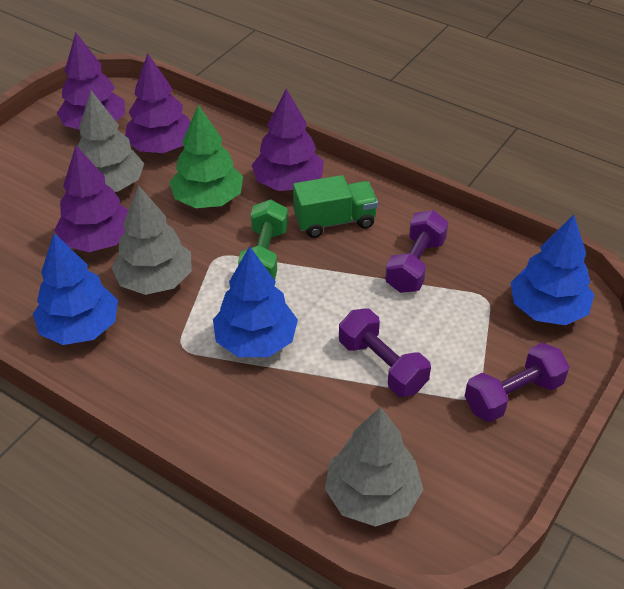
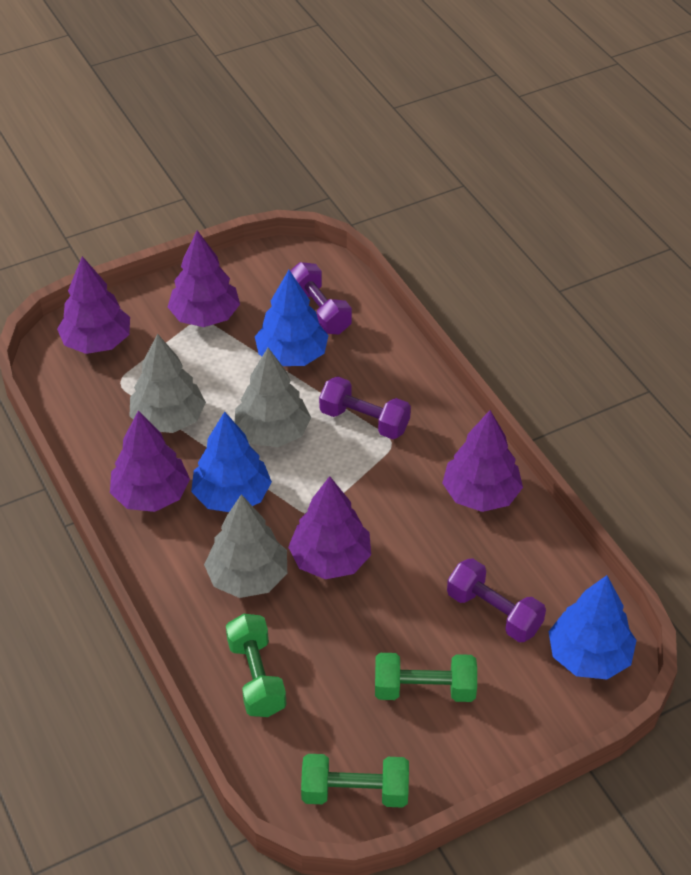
green dumbbell: 1 -> 3
green tree: 1 -> 0
green truck: 1 -> 0
purple tree: 4 -> 5

